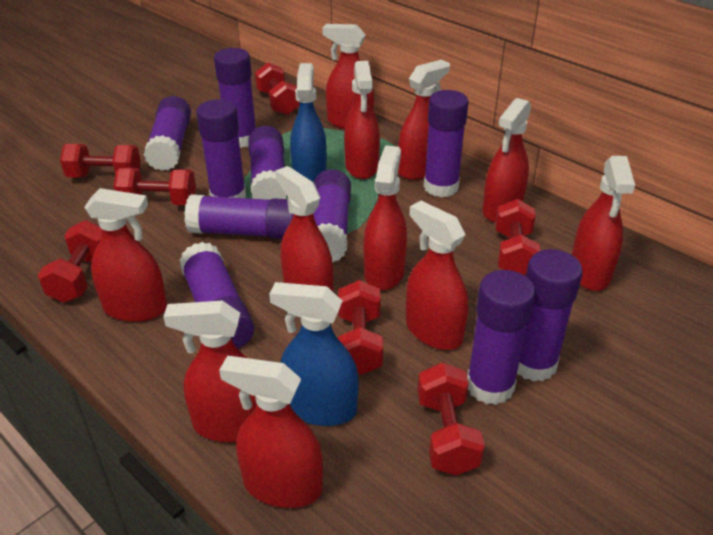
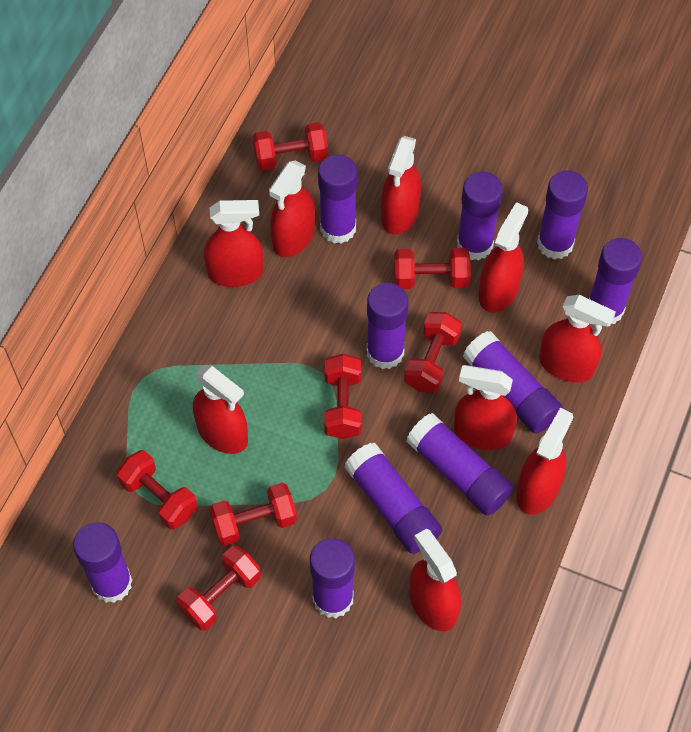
blue spray bottle: 2 -> 0
red spray bottle: 11 -> 9

